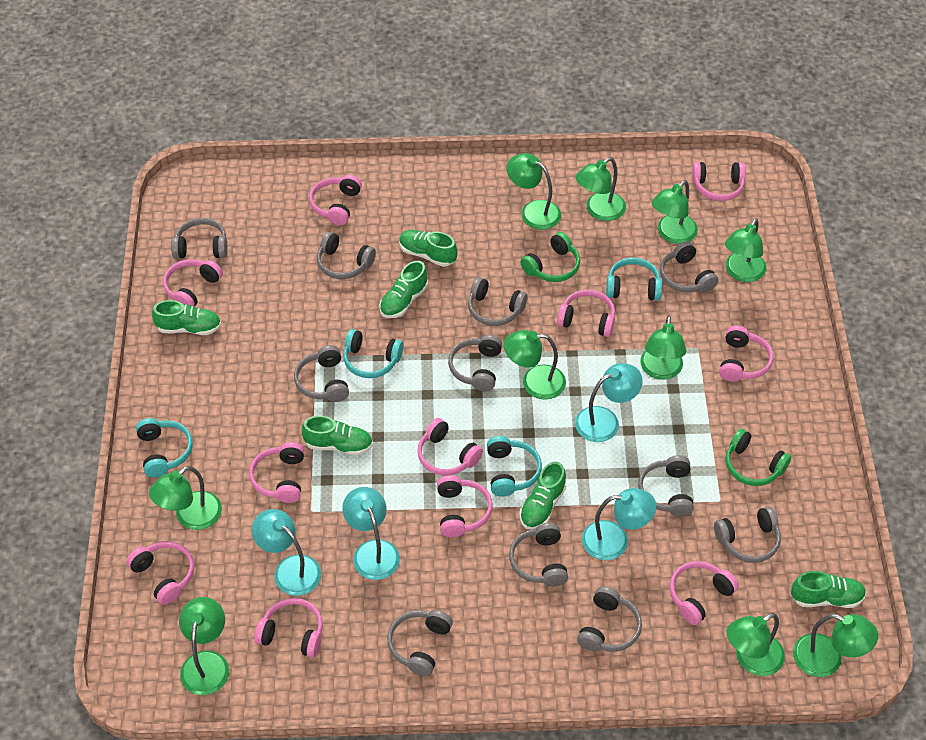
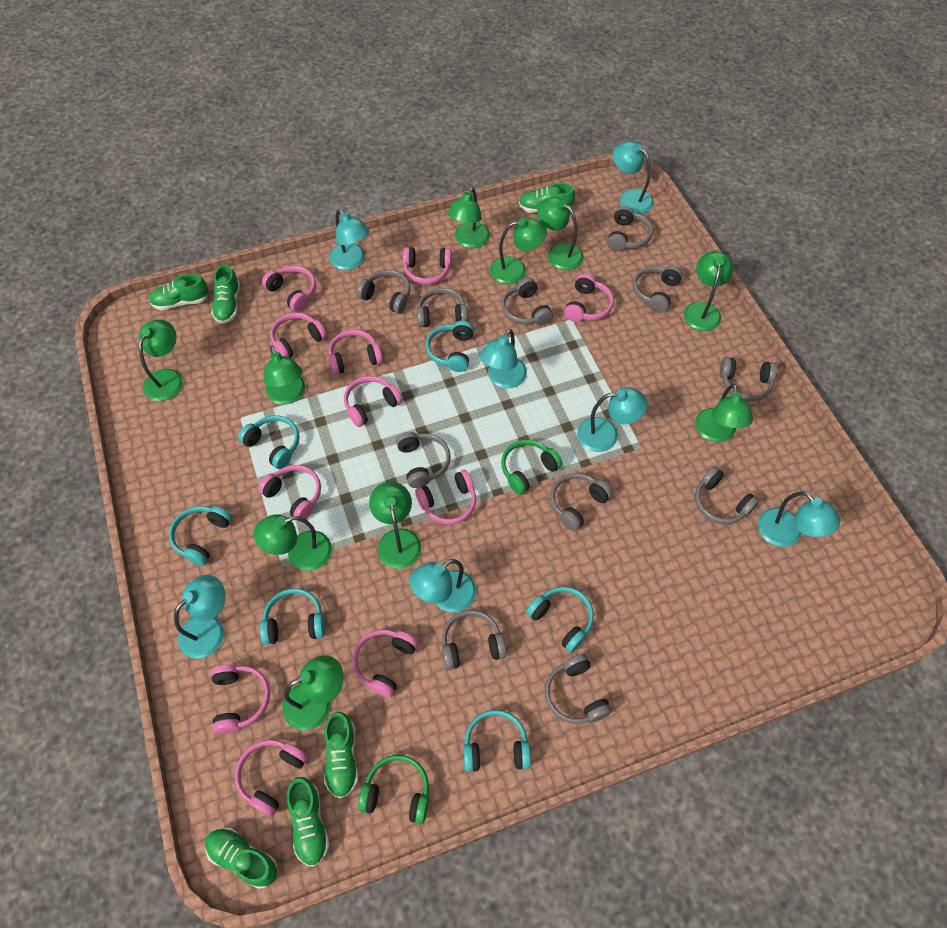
turquoise headphones: 4 -> 6
turquoise lamp: 4 -> 7

